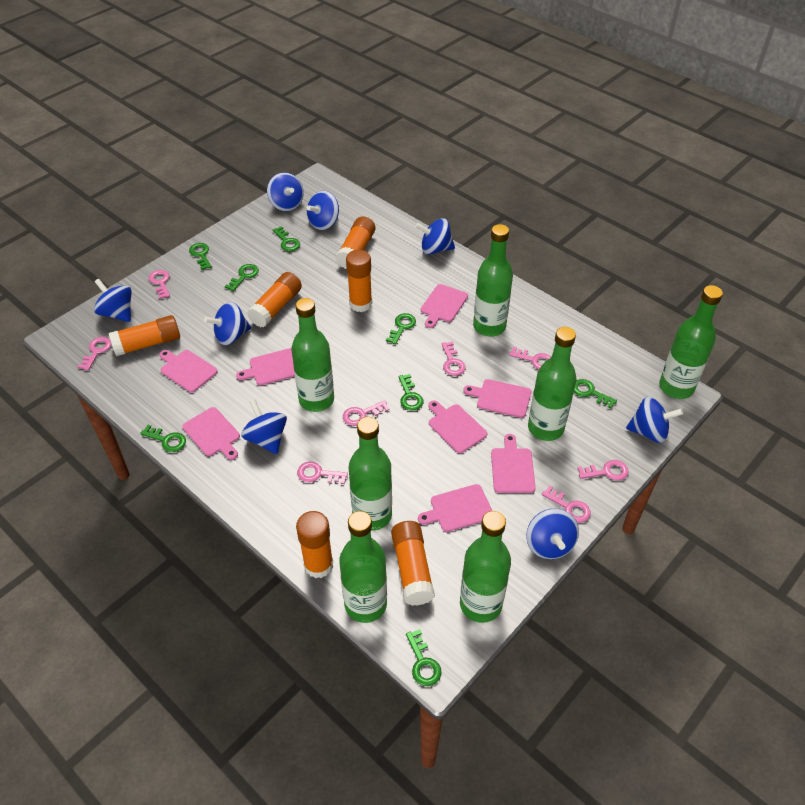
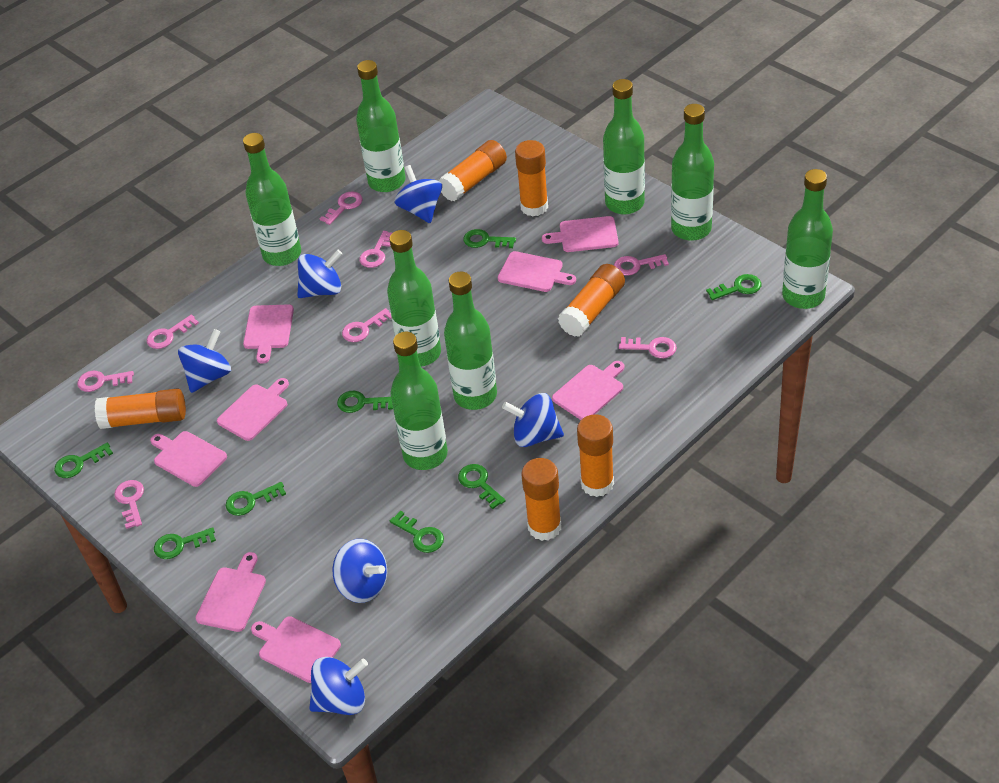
blue spinning top: 8 -> 6
green bottle: 7 -> 8

